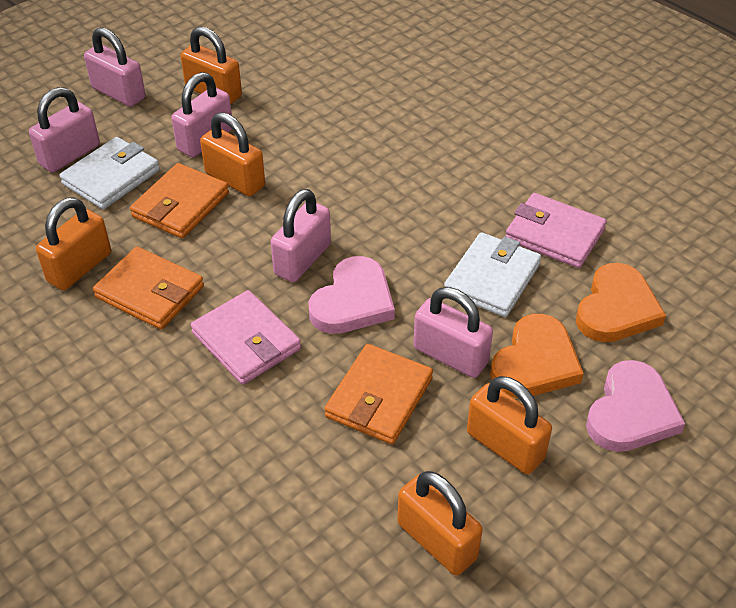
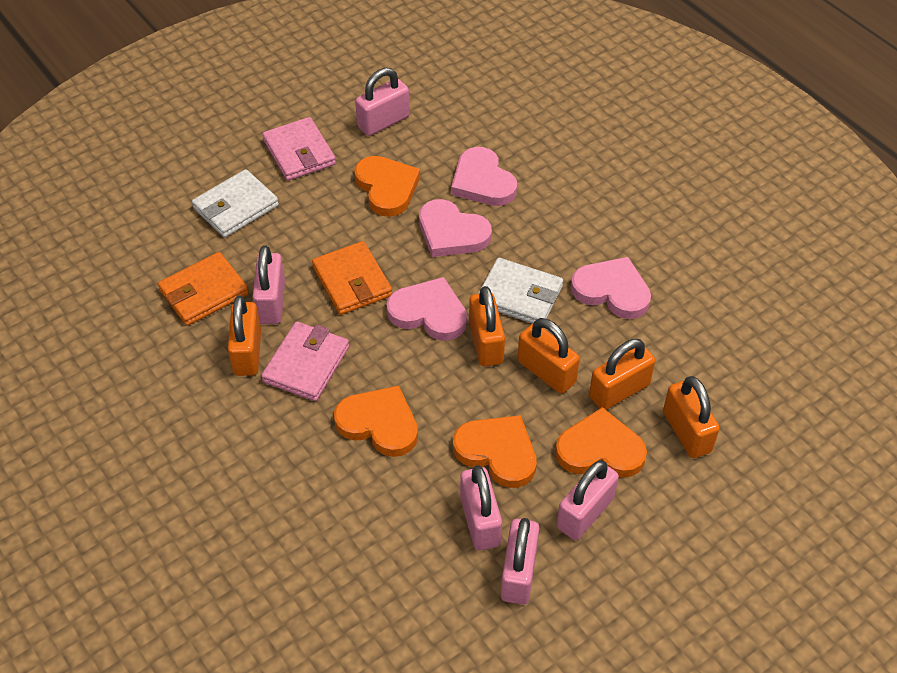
orange heart: 2 -> 4
orange wallet: 3 -> 2
pink heart: 2 -> 4

